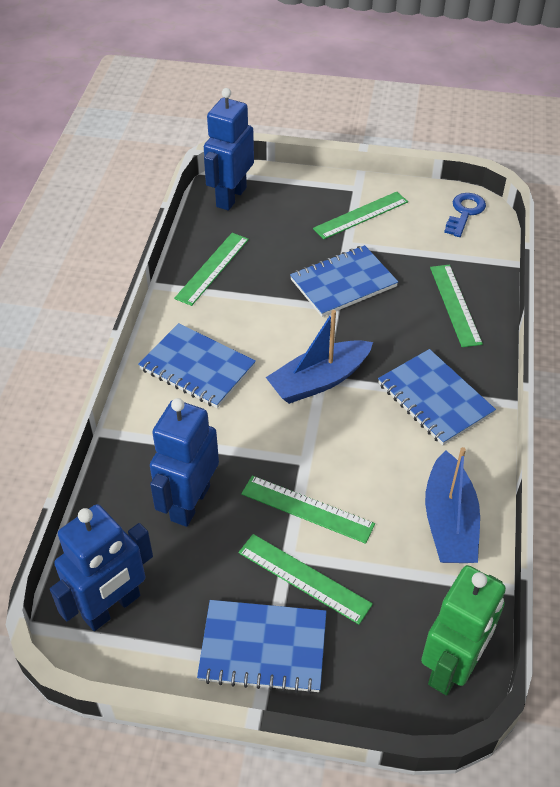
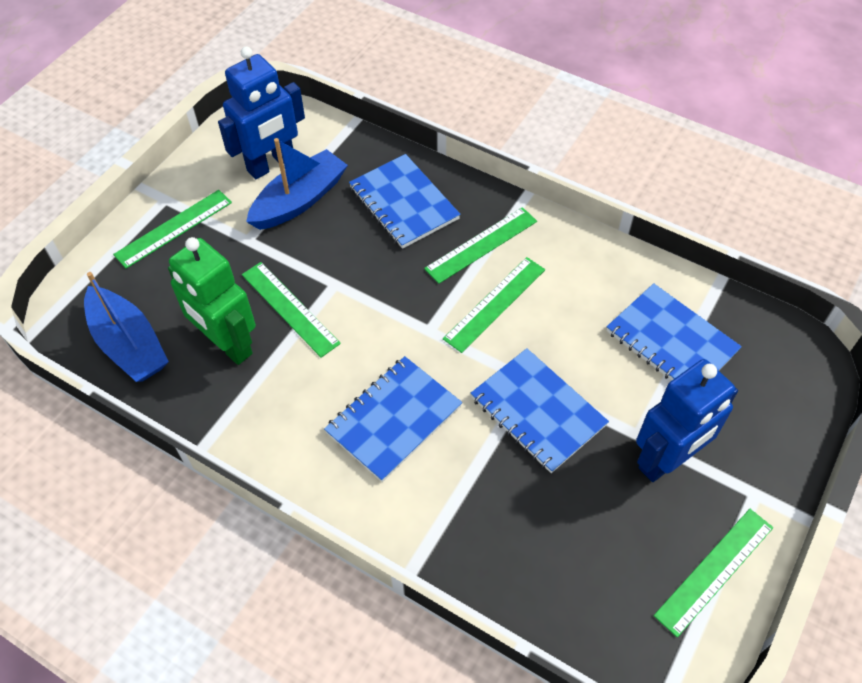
blue key: 1 -> 0
blue robot: 3 -> 2

